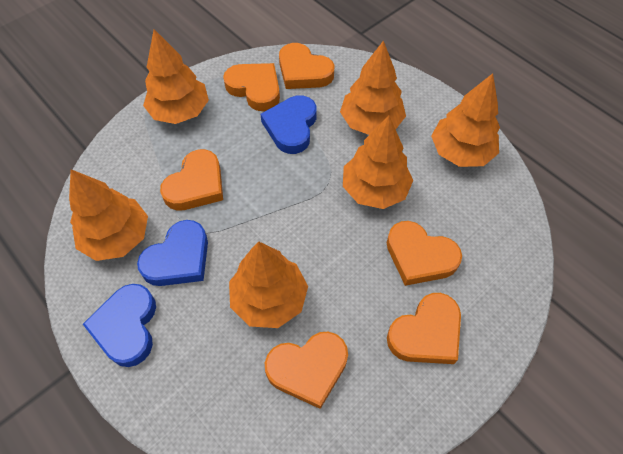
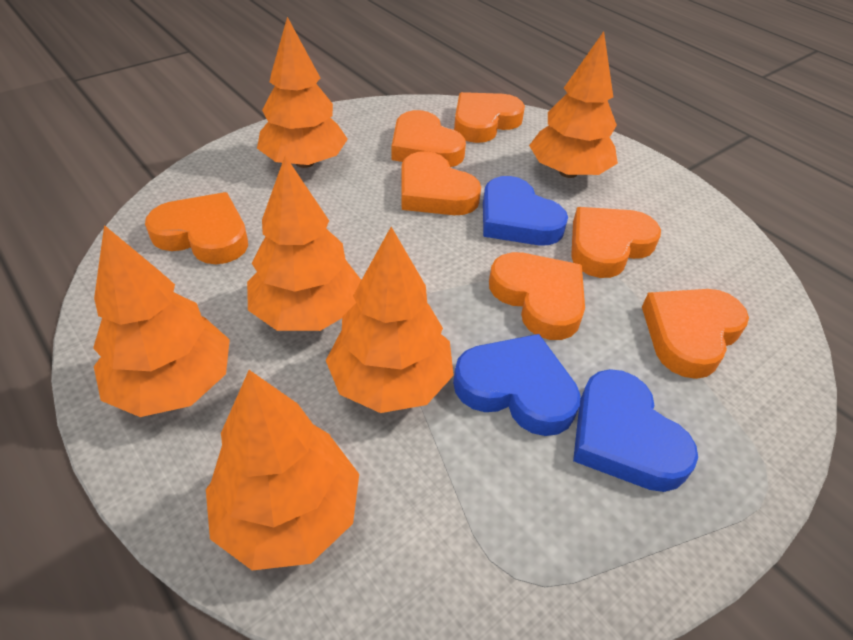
orange heart: 6 -> 7

